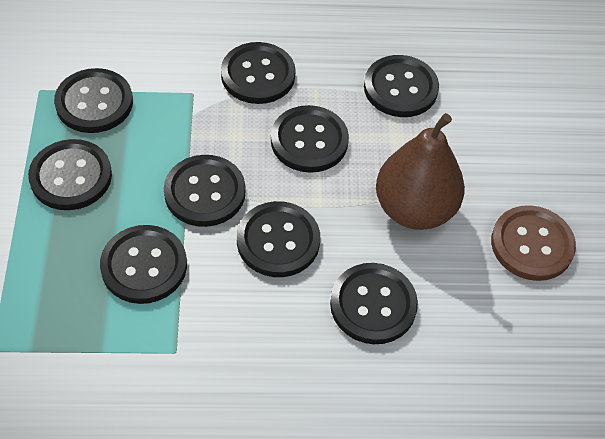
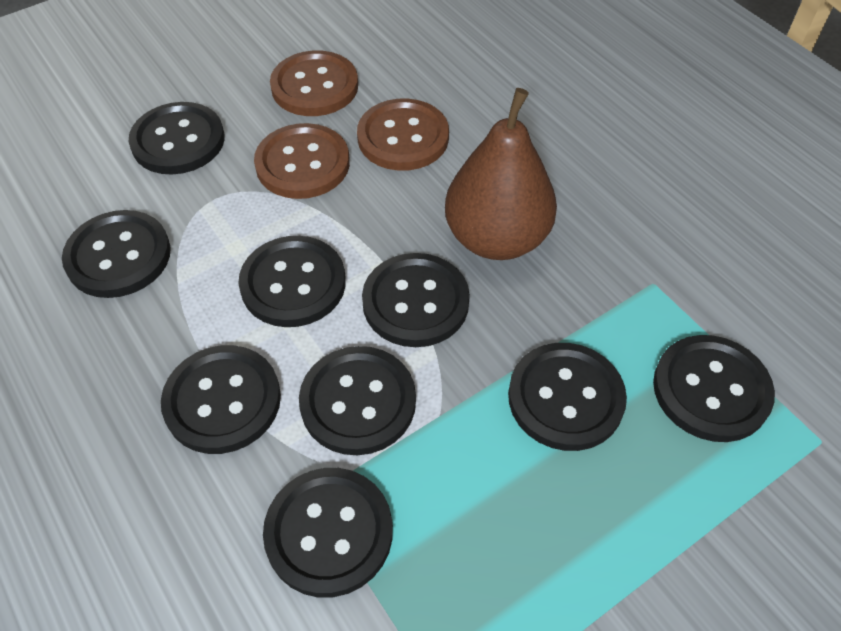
brown button: 1 -> 3

